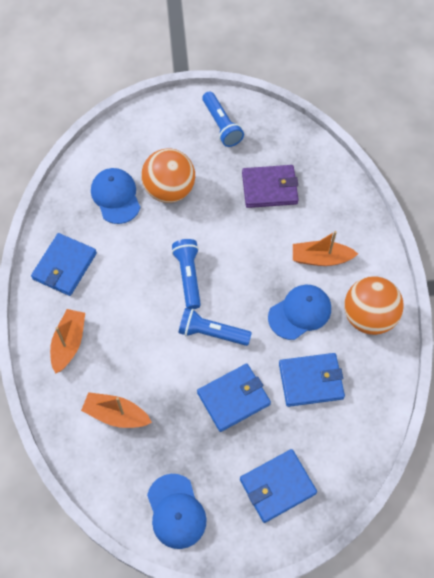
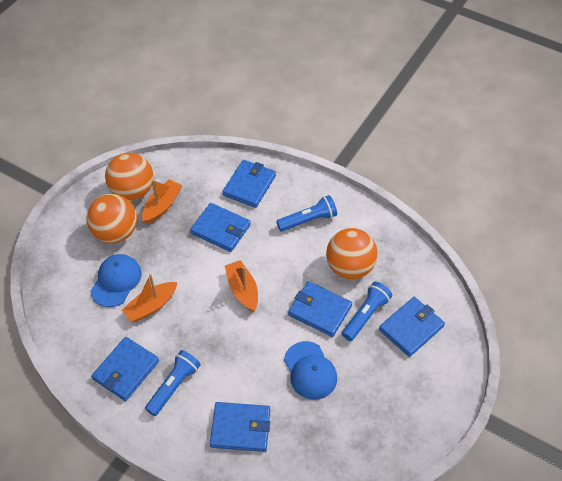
blue cap: 3 -> 2
blue wallet: 4 -> 6
orange ball: 2 -> 3
purple wallet: 1 -> 0

